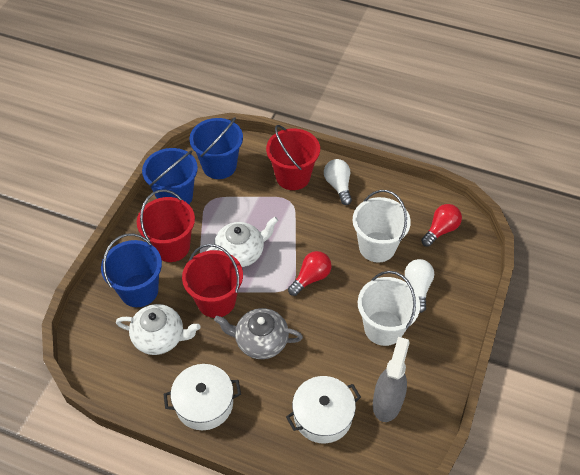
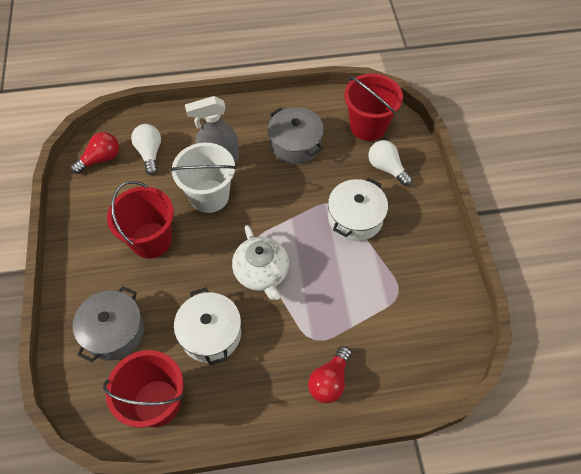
blue bucket: 3 -> 0
grey pot: 0 -> 2
grey teapot: 1 -> 0
white bucket: 2 -> 1
white teapot: 2 -> 1

